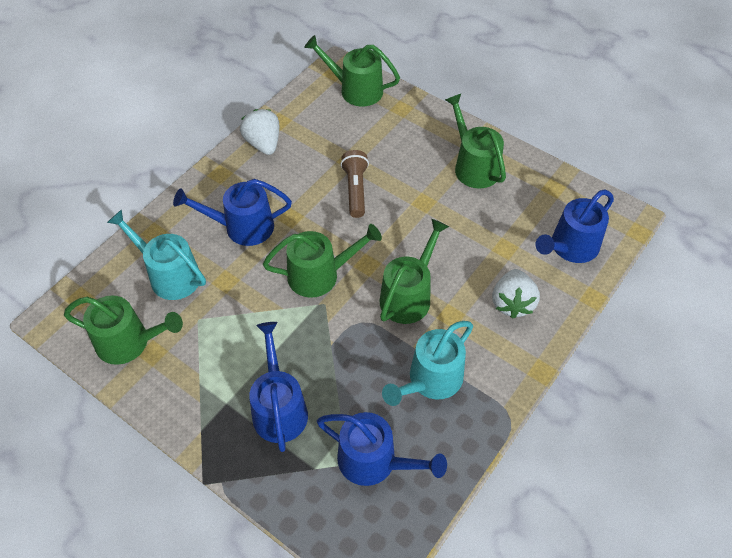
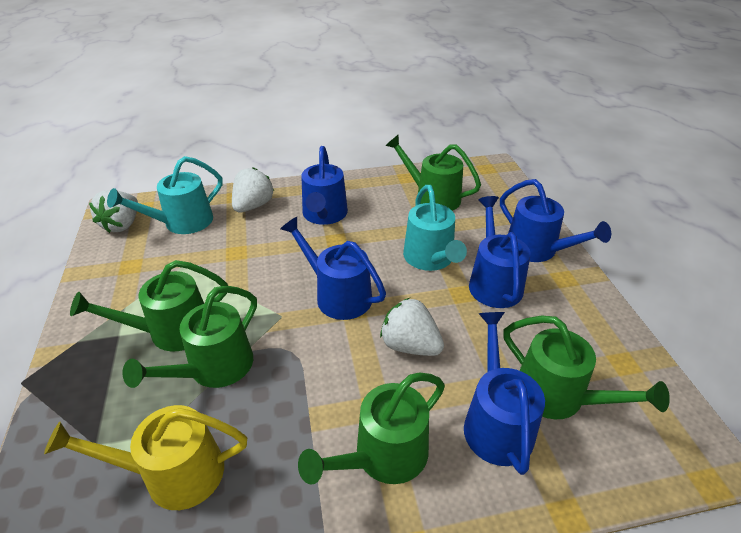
blue watering can: 4 -> 5
brown flashlight: 1 -> 0
white strawberry: 2 -> 3
yellow watering can: 0 -> 1

